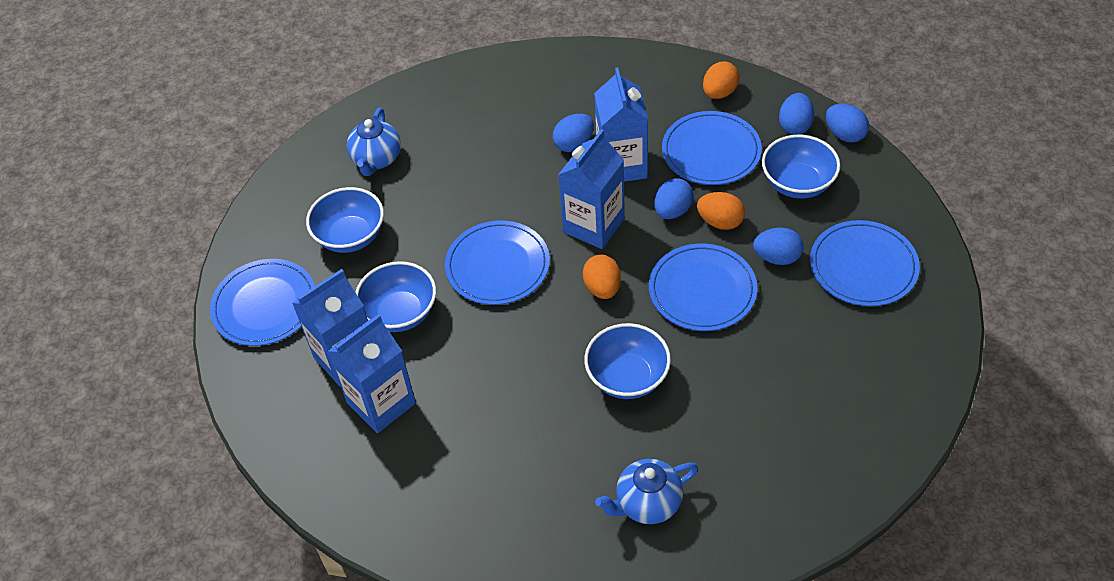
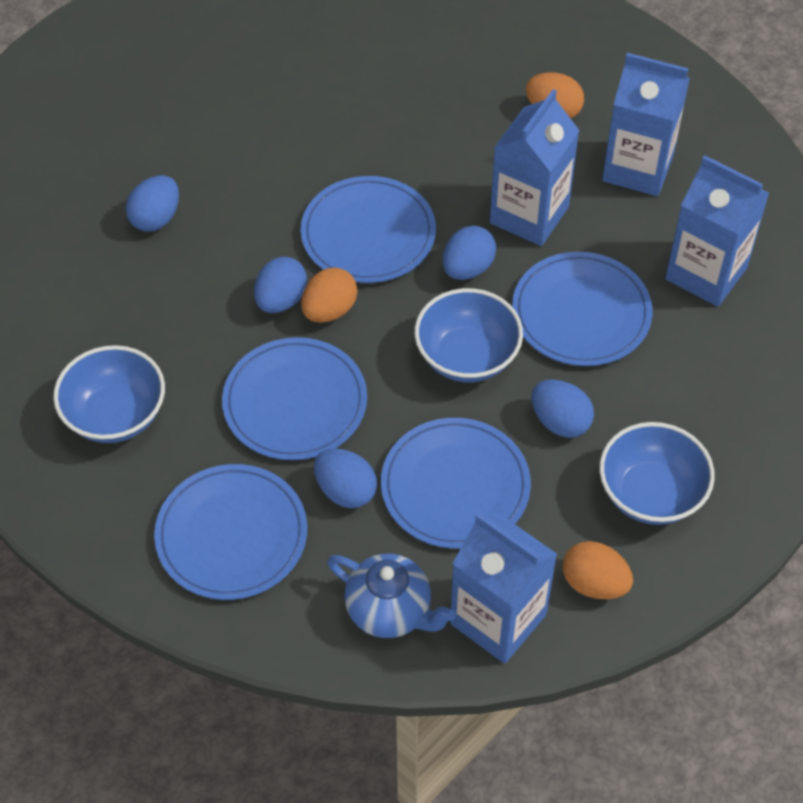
blue bowl: 4 -> 3
blue teapot: 2 -> 1

